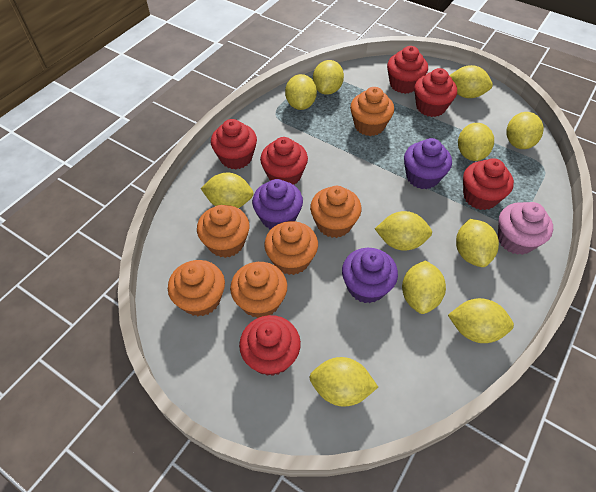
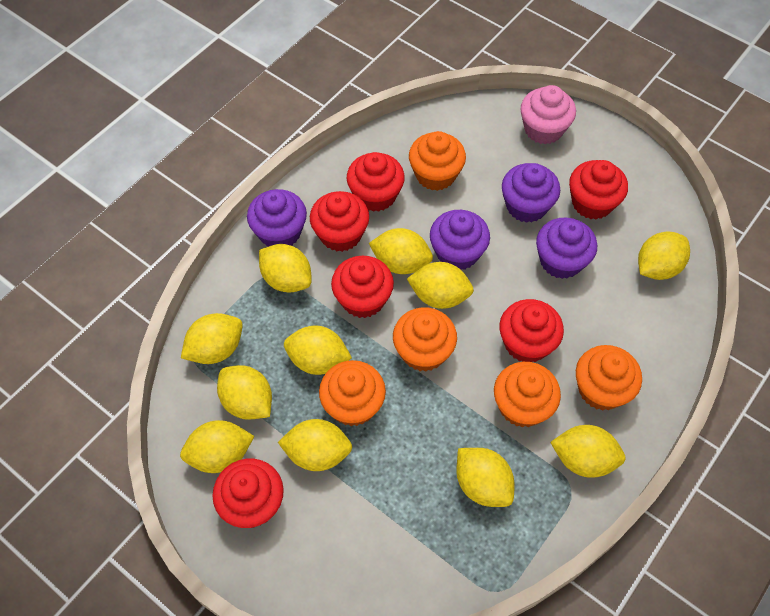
orange cupcake: 6 -> 5
purple cupcake: 3 -> 4

